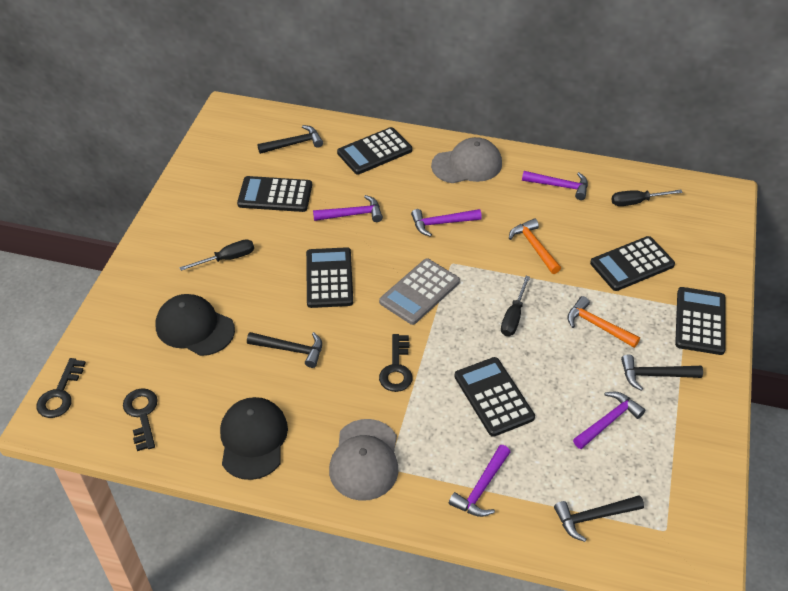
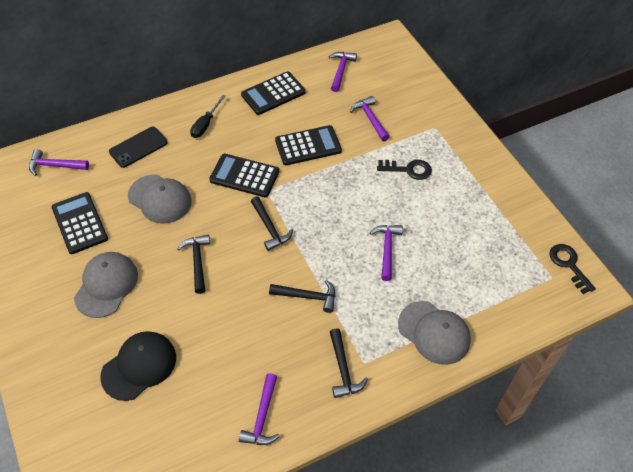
black calculator: 6 -> 4
black cap: 2 -> 1
black key: 3 -> 2
black phone: 0 -> 1
black screwdriver: 3 -> 1
grey calculator: 1 -> 0
grey cap: 2 -> 3
orange hammer: 2 -> 0

